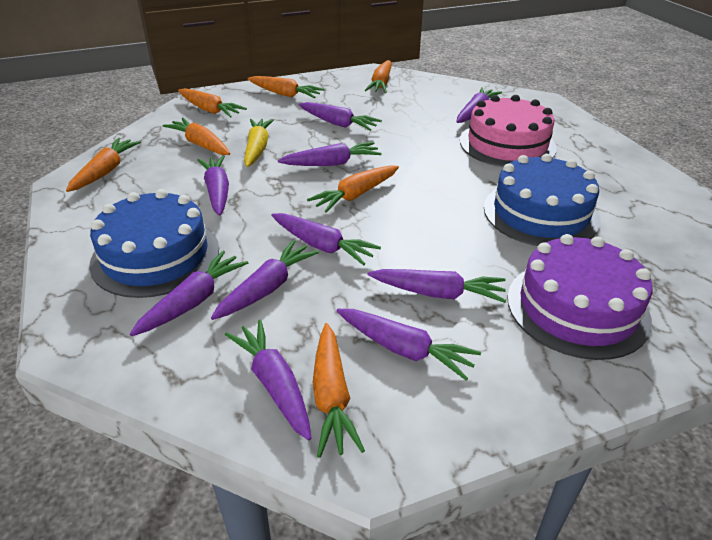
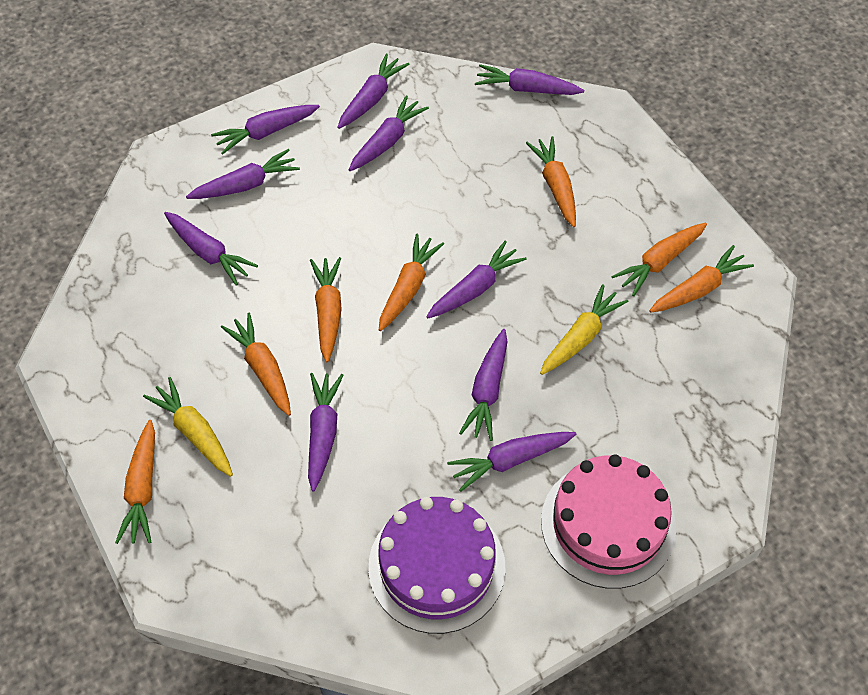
blue cake: 2 -> 0
yellow carrot: 1 -> 2

